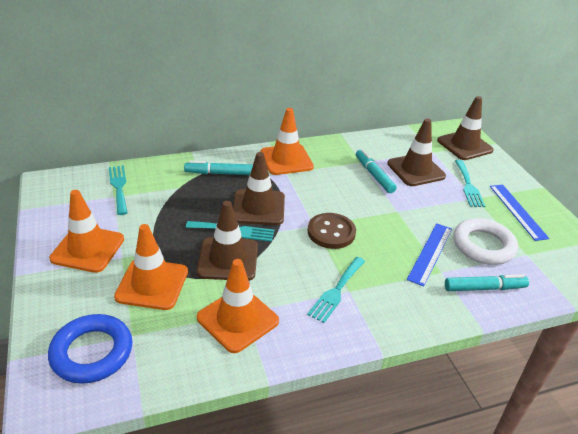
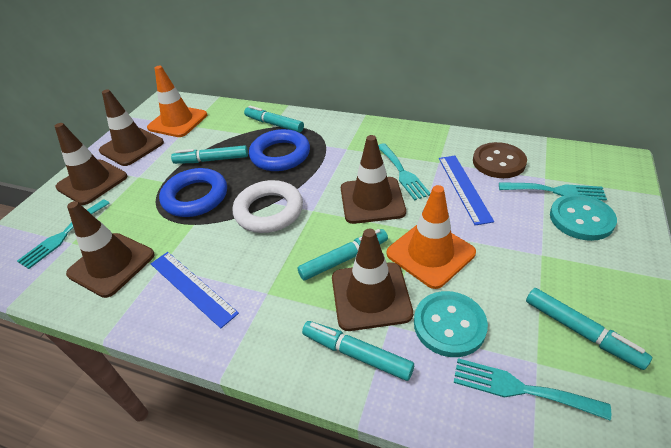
blue ring: 1 -> 2
brown traffic cone: 4 -> 5
orange traffic cone: 4 -> 2
turquoise button: 0 -> 2
turquoise marker: 3 -> 5

